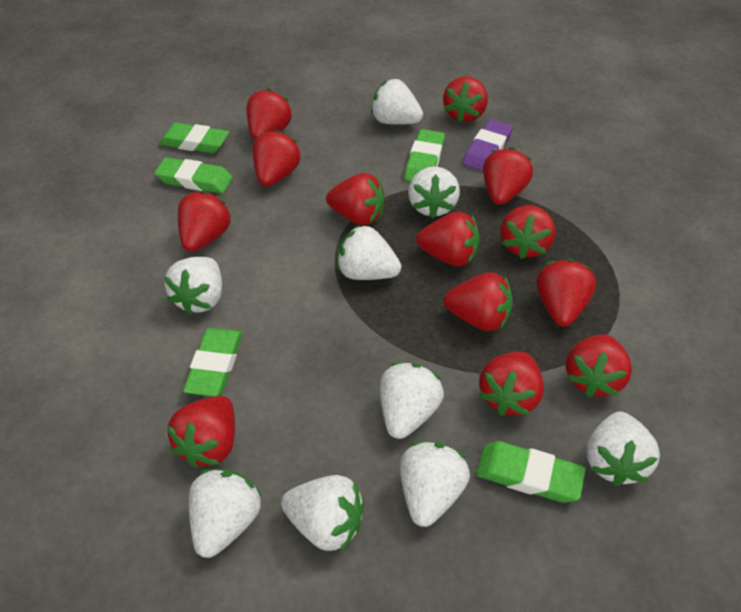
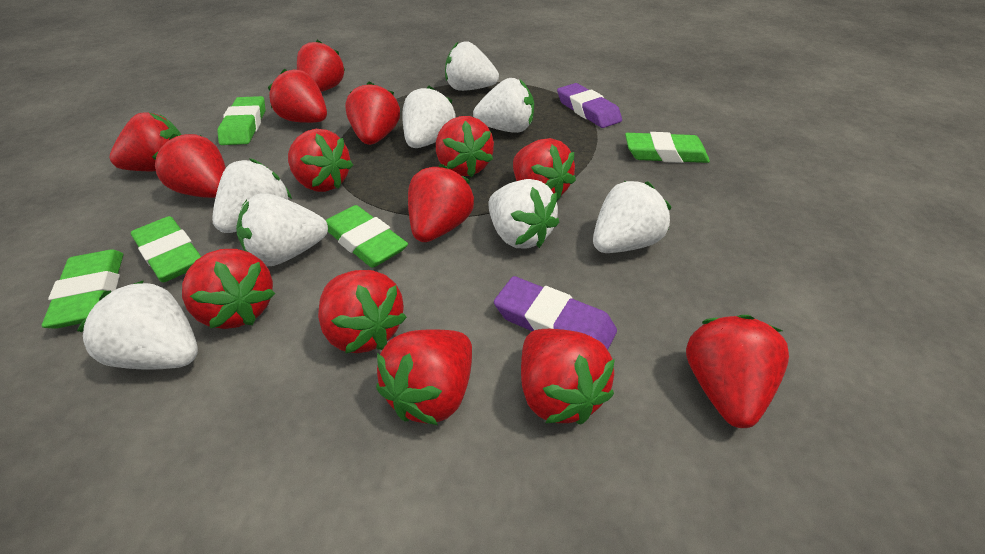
purple eraser: 1 -> 2
red strawberry: 13 -> 14
white strawberry: 9 -> 8

